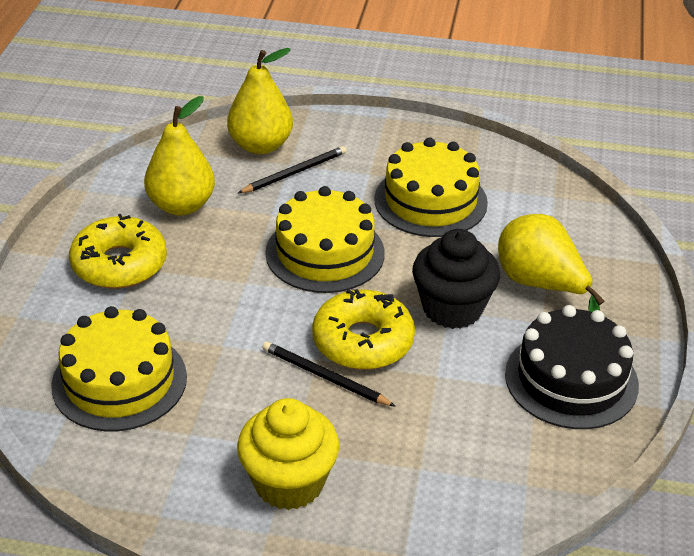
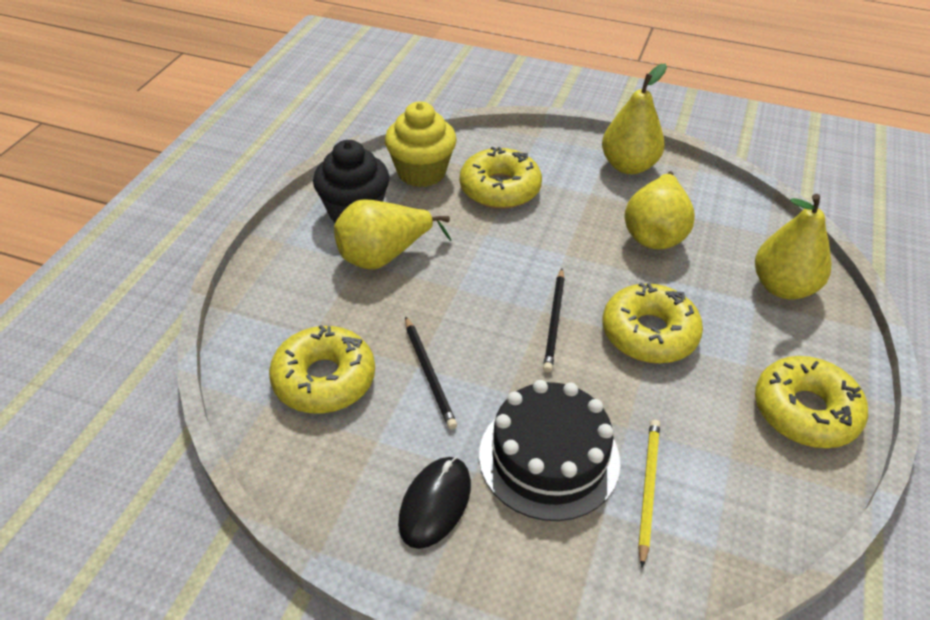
black mouse: 0 -> 1
yellow cake: 3 -> 0
yellow donut: 2 -> 4
yellow pear: 3 -> 4
yellow pencil: 0 -> 1

